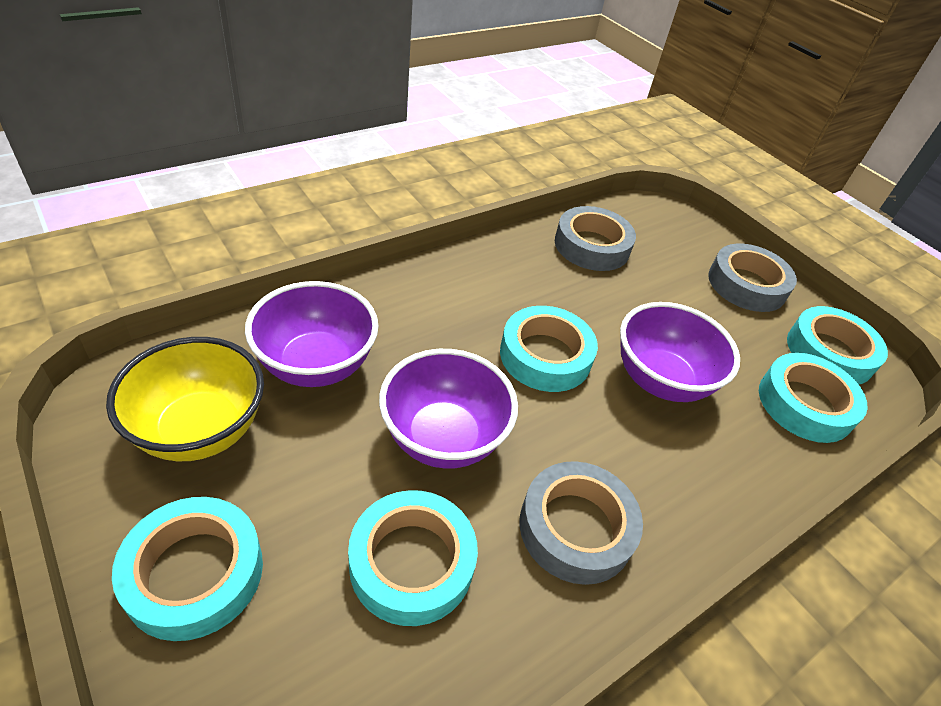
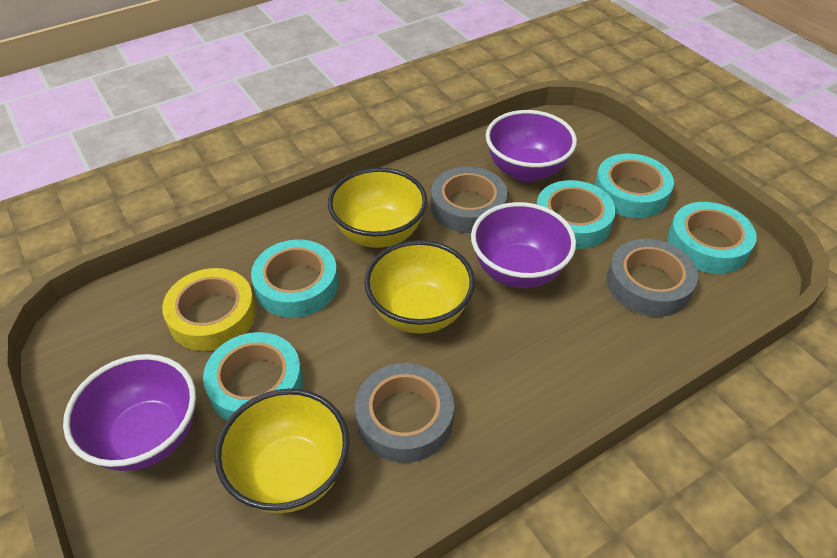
yellow bowl: 1 -> 3
yellow tape: 0 -> 1

